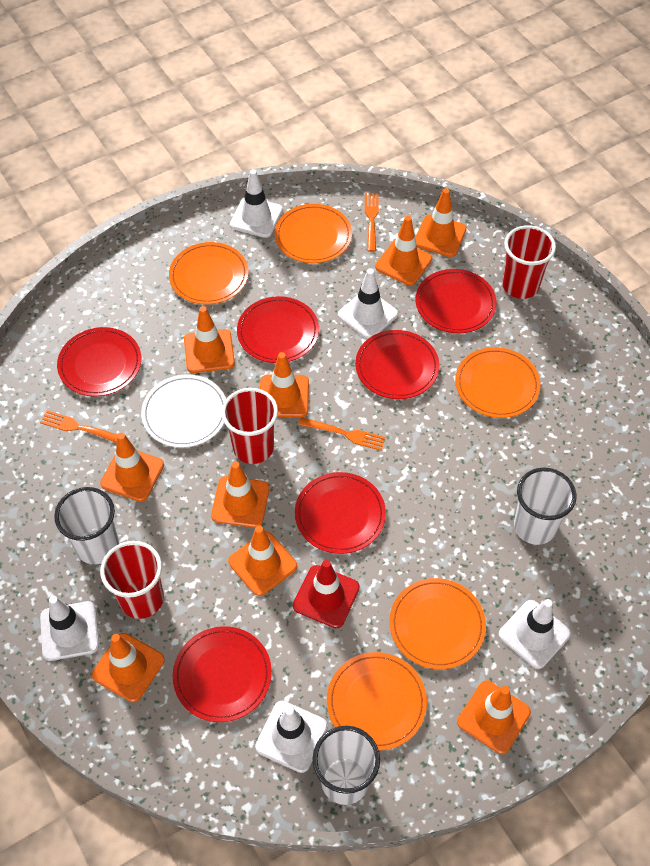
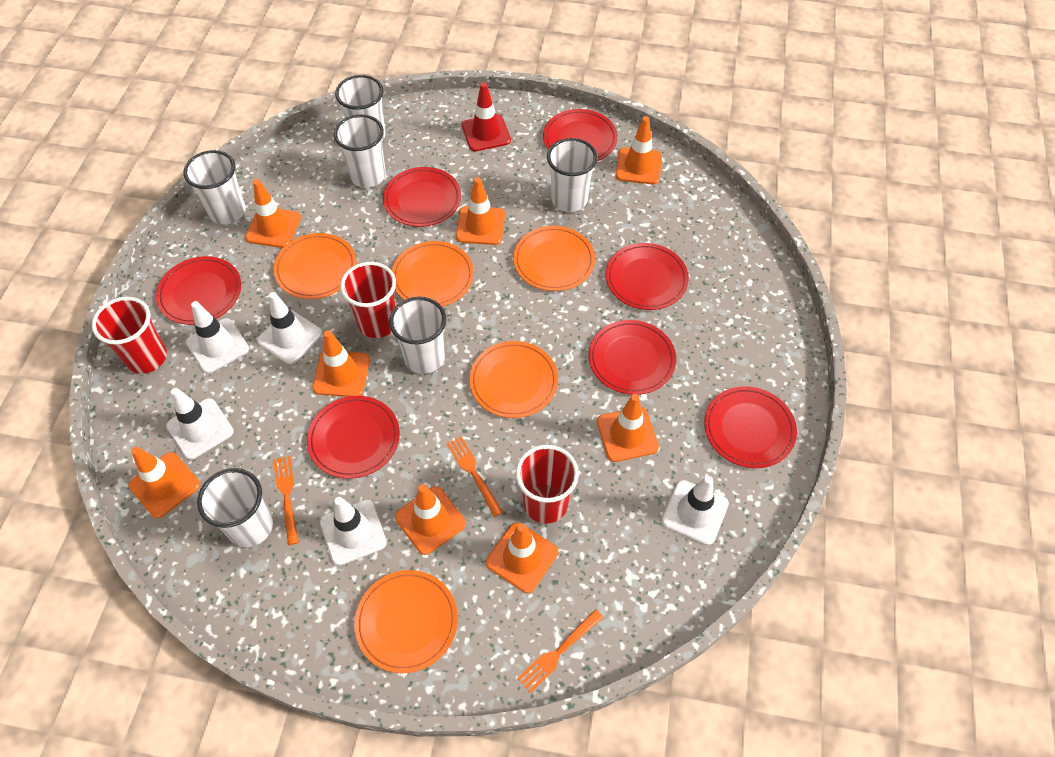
orange traffic cone: 9 -> 8
red plate: 6 -> 7
white cup: 3 -> 6
white plate: 1 -> 0

